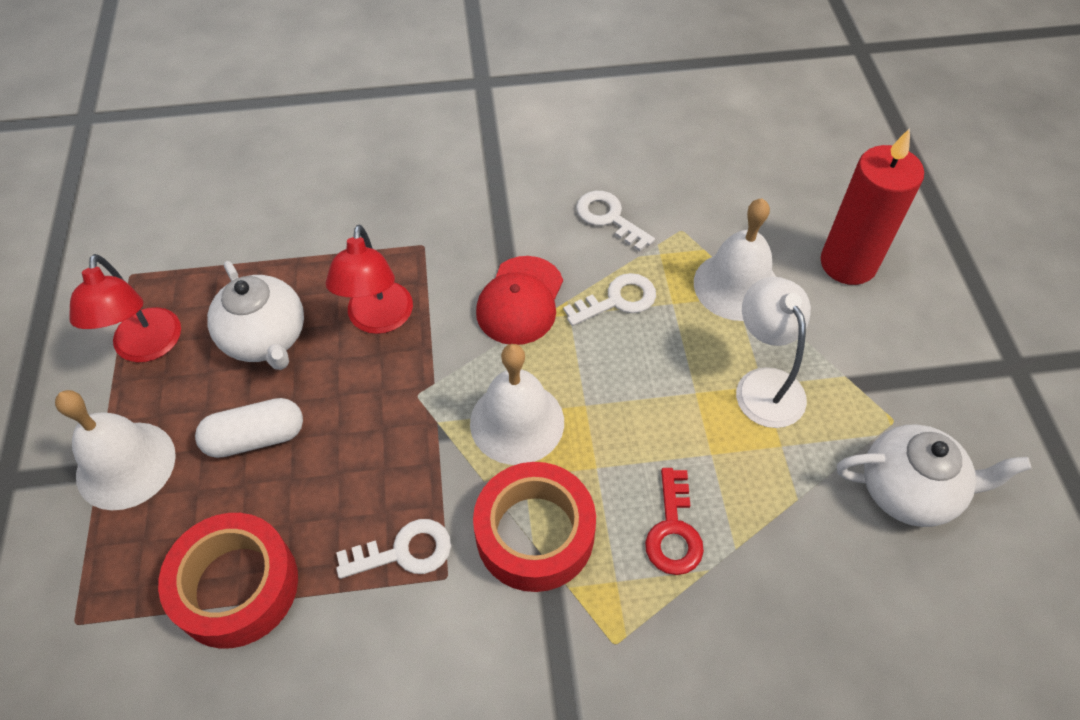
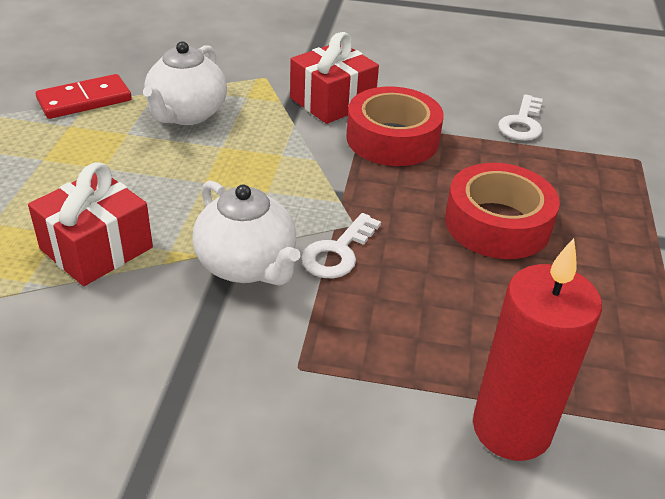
red cap: 1 -> 0
red domino: 0 -> 1
red gift: 0 -> 2
red key: 1 -> 0
red lamp: 2 -> 0
white bell: 3 -> 0
white capsule: 1 -> 0
white key: 3 -> 2
white lamp: 1 -> 0

